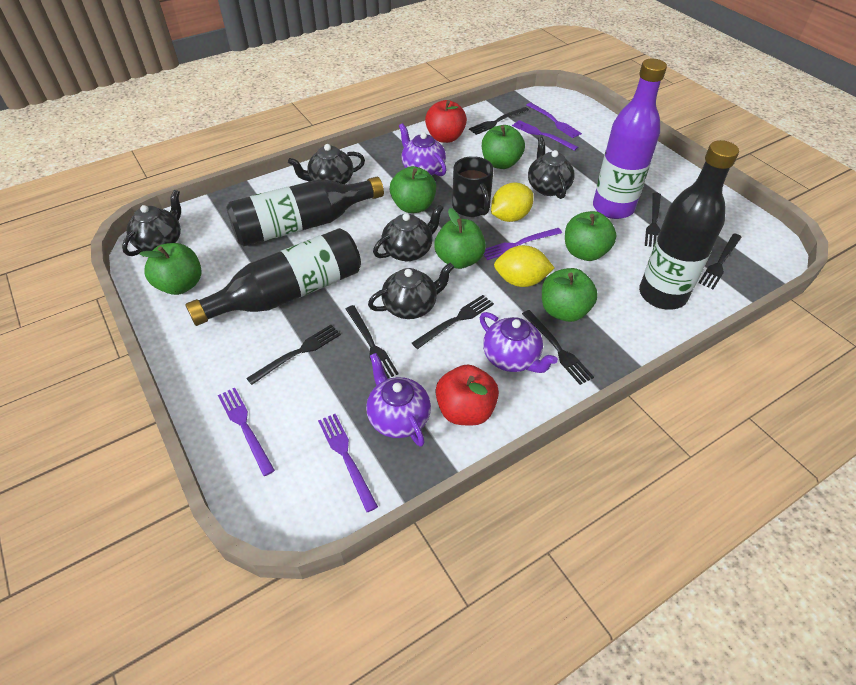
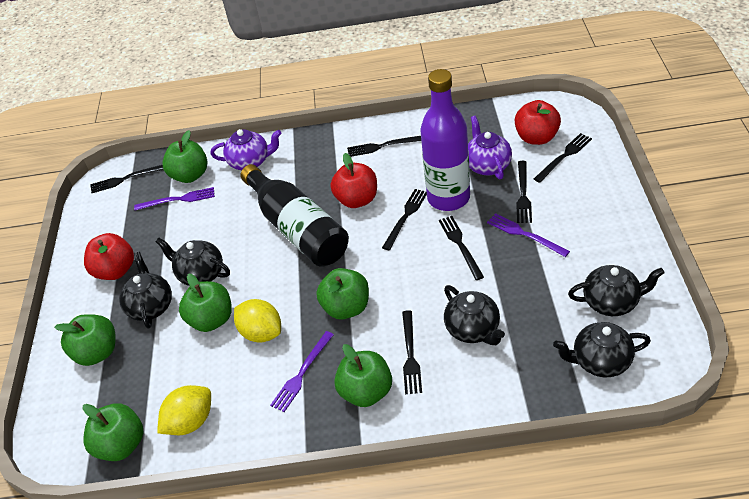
black bottle: 3 -> 1
black mug: 1 -> 0
purple fork: 5 -> 3
purple teapot: 3 -> 2
red apple: 2 -> 3

